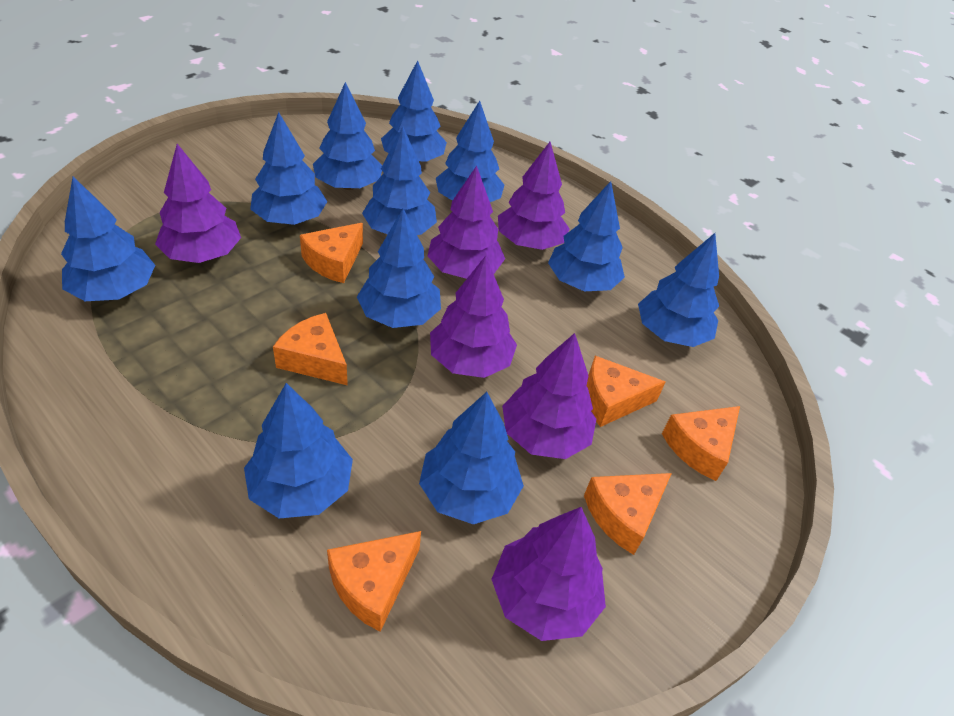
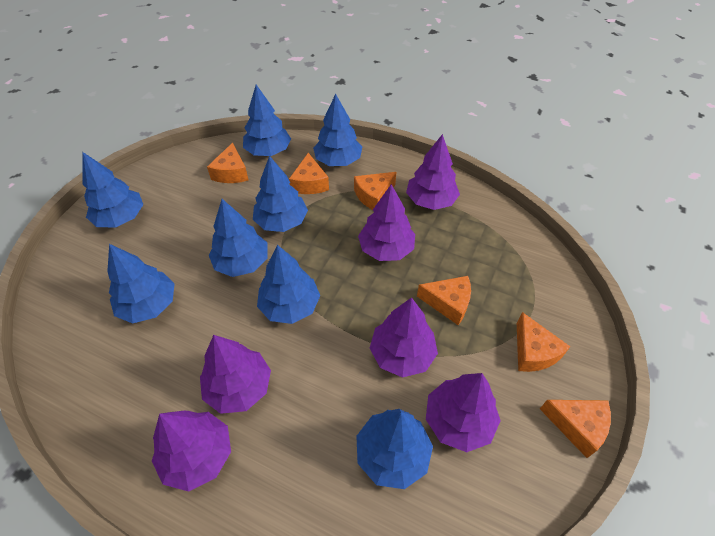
blue tree: 11 -> 8

